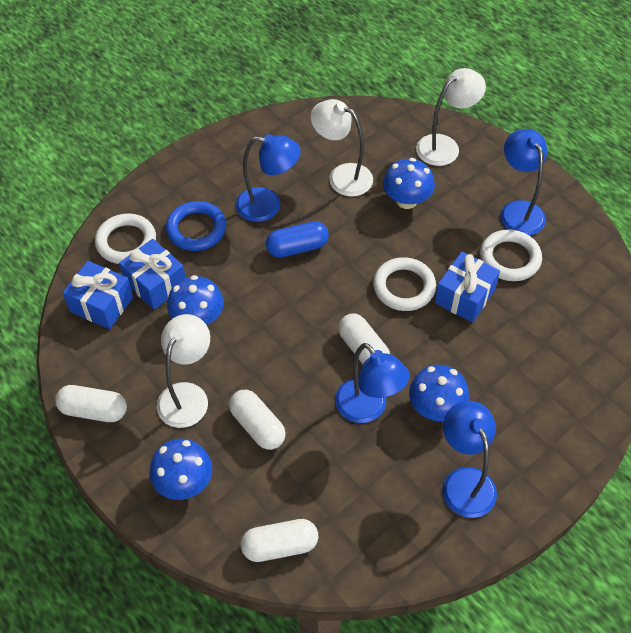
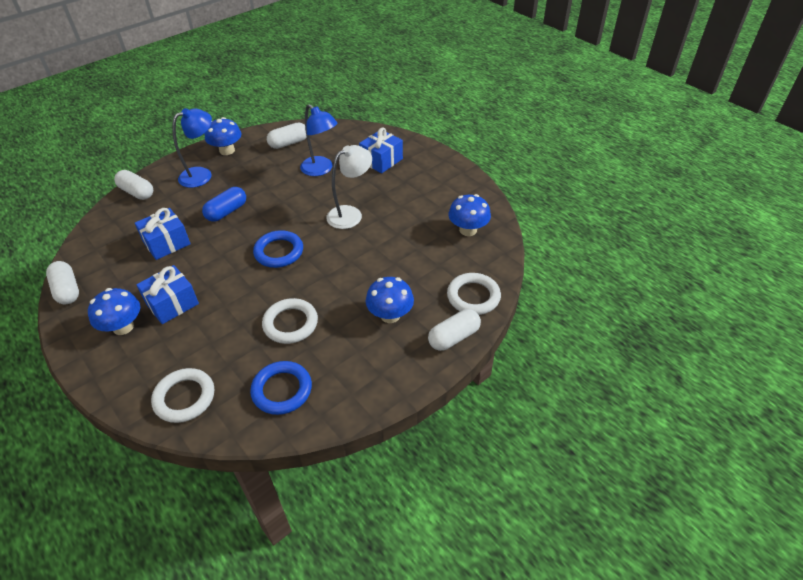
blue lamp: 4 -> 2
blue ring: 1 -> 2
white lamp: 3 -> 1

